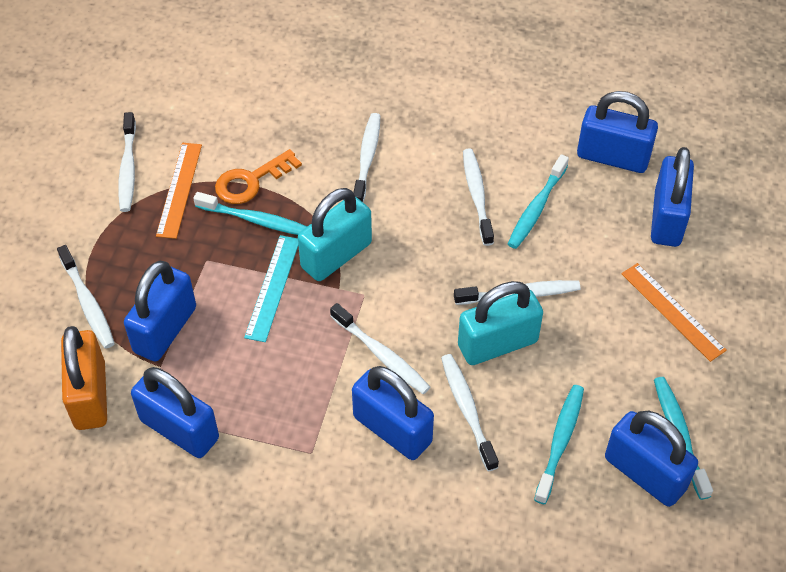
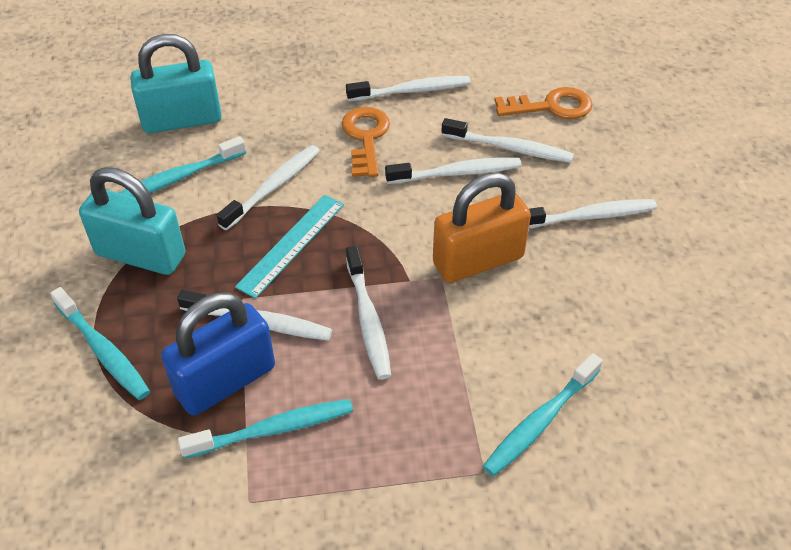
blue padlock: 6 -> 1
orange key: 1 -> 2
orange ruler: 2 -> 0

